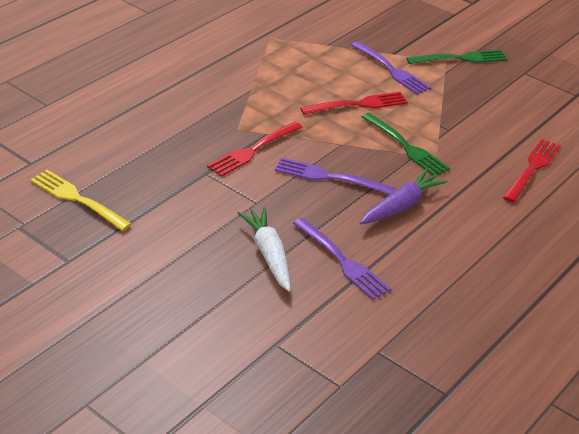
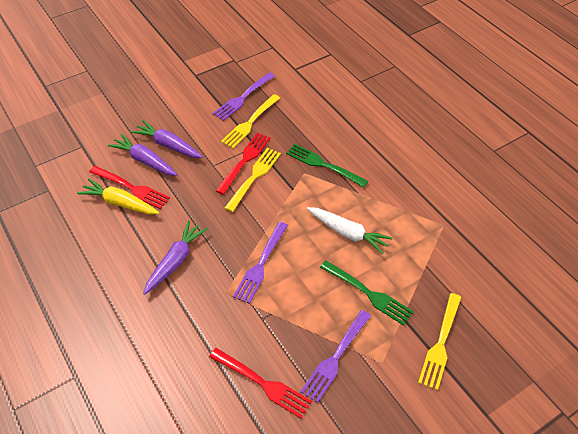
purple carrot: 1 -> 3
yellow carrot: 0 -> 1
yellow fork: 1 -> 3

